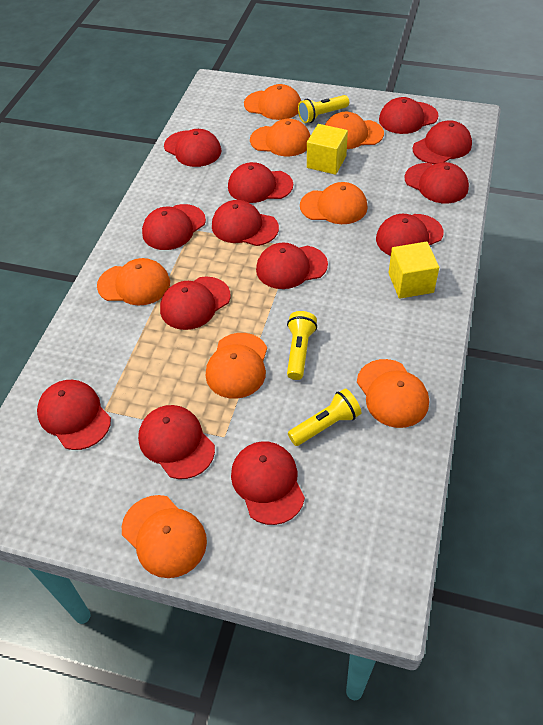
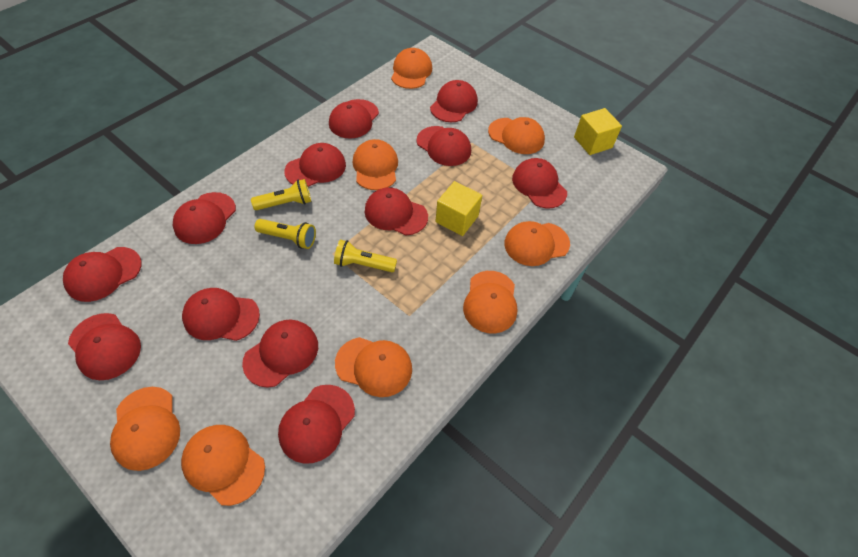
red cap: 13 -> 12

